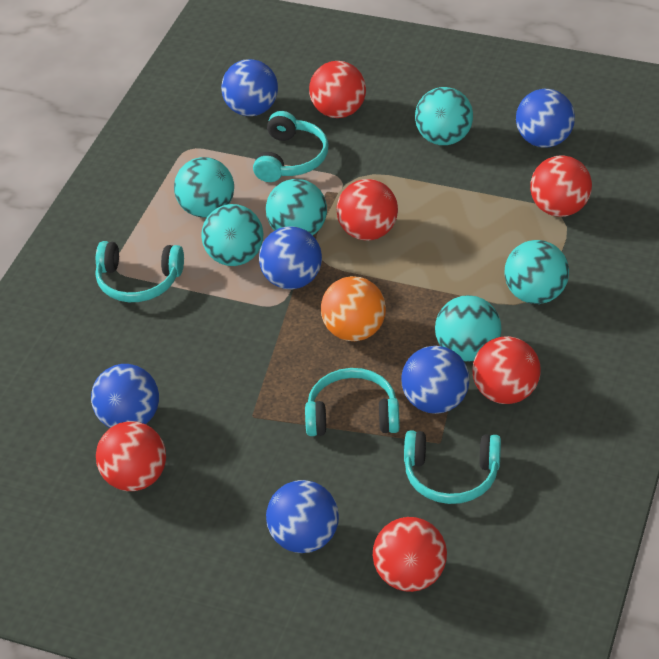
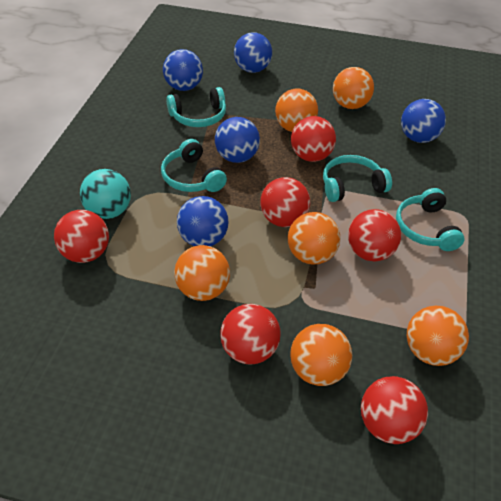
blue ball: 6 -> 5
orange ball: 1 -> 6
turquoise ball: 6 -> 1

